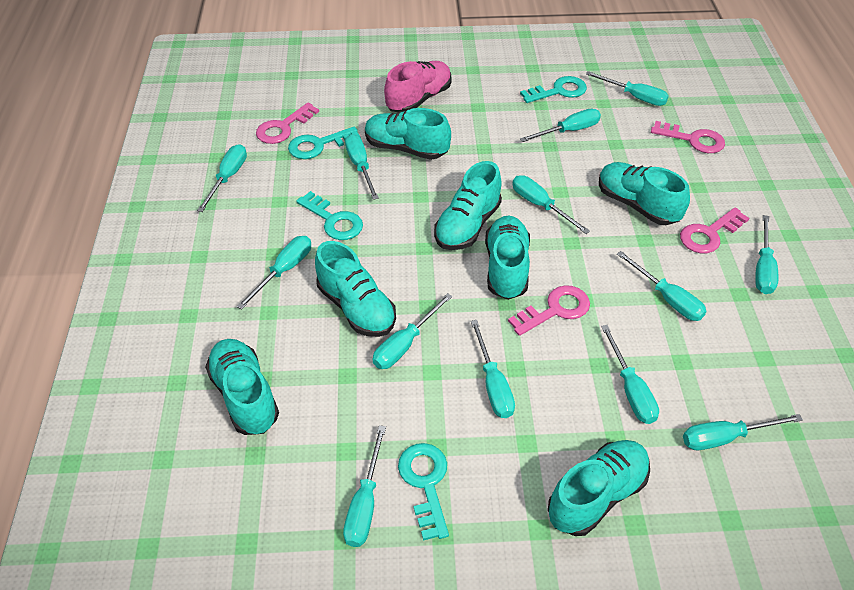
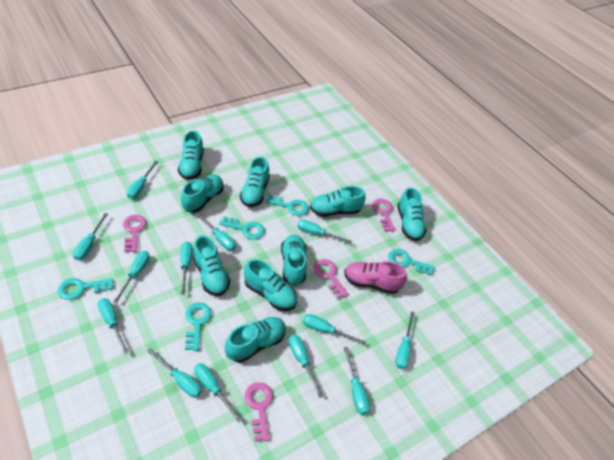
turquoise key: 4 -> 5
turquoise shoe: 7 -> 9

